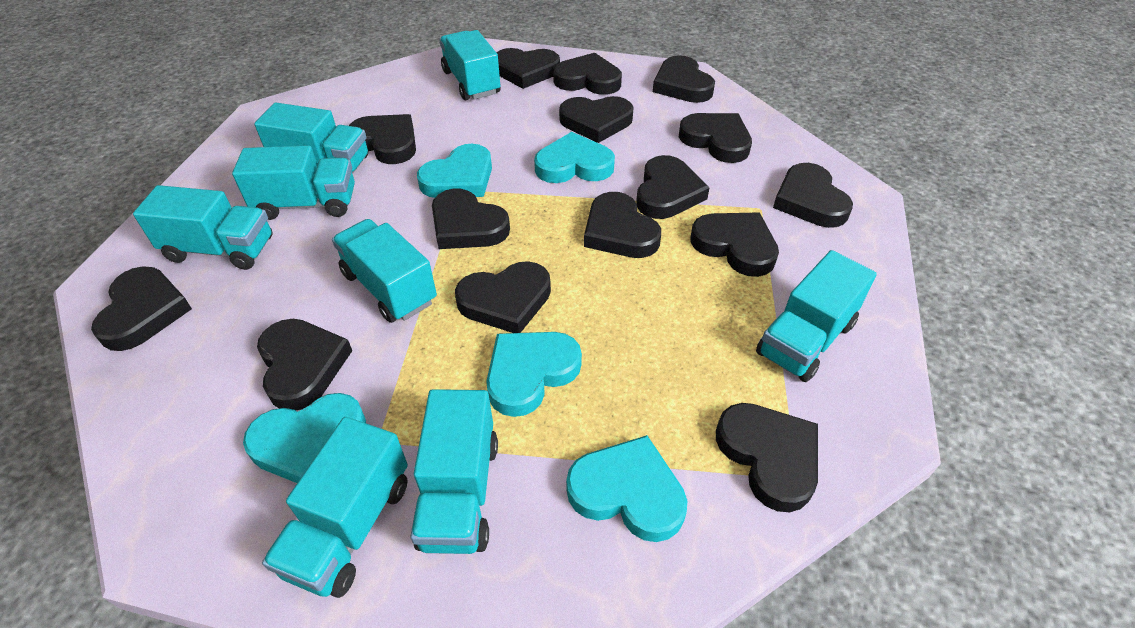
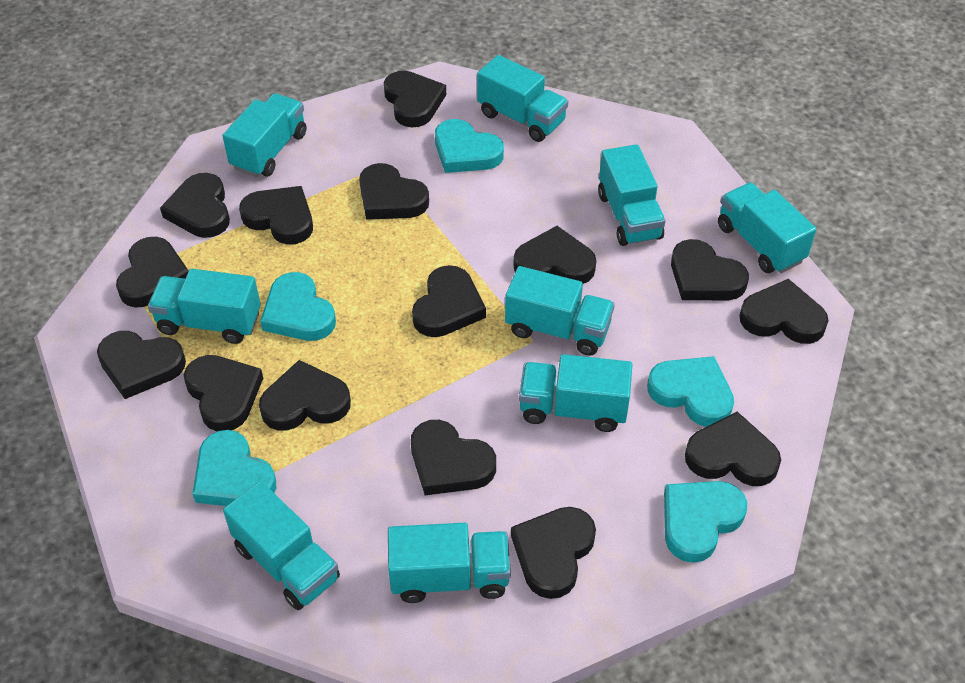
turquoise truck: 8 -> 9

